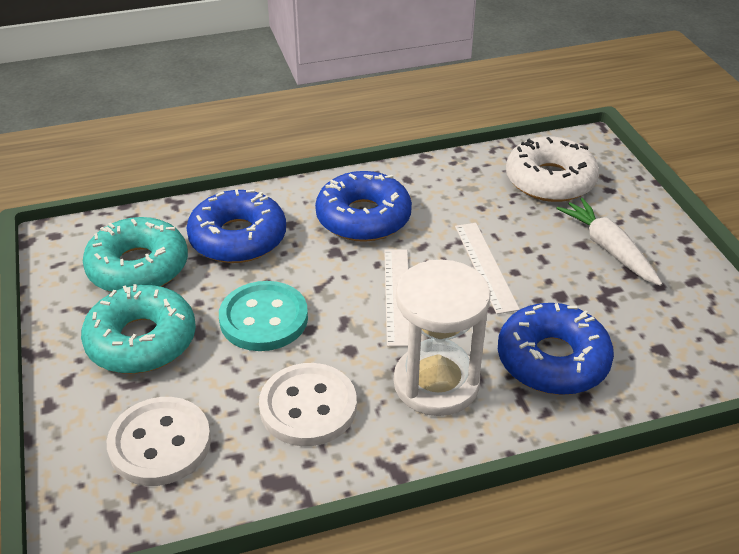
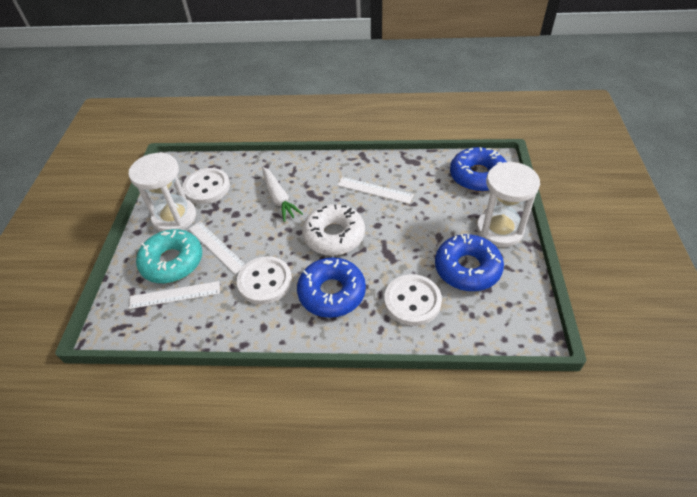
turquoise button: 1 -> 0
turquoise donut: 2 -> 1
white button: 2 -> 3
white hourglass: 1 -> 2
white ruler: 2 -> 3

